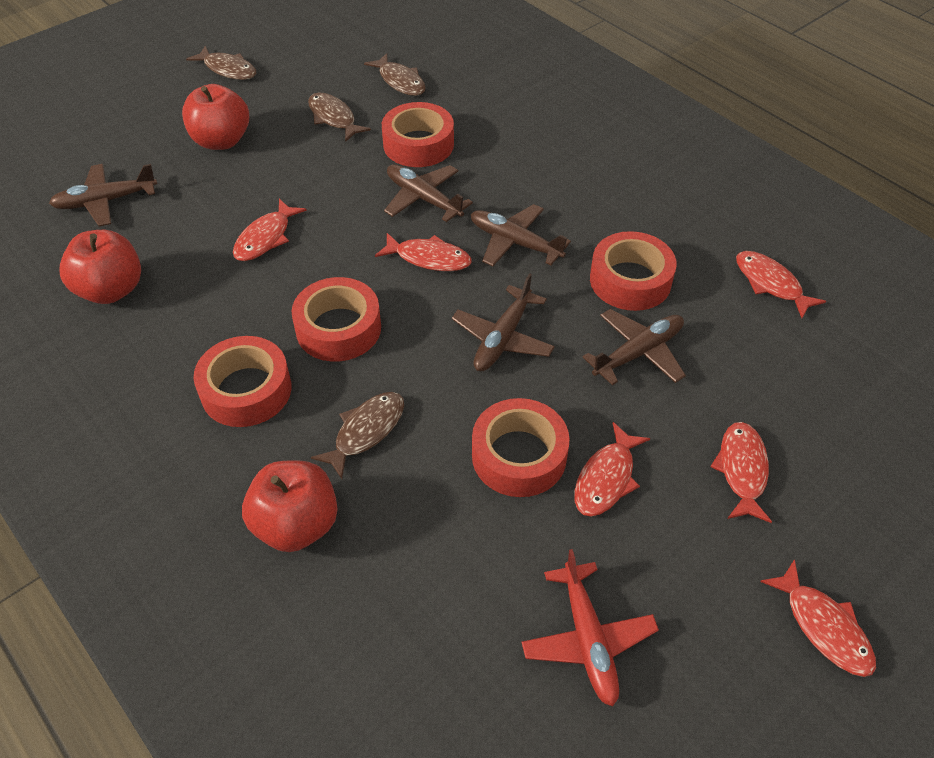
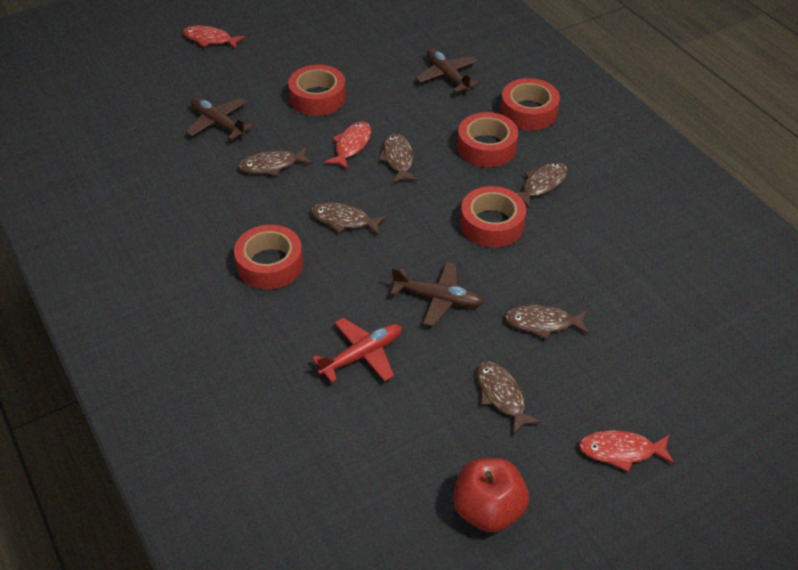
brown fish: 4 -> 6
brown plane: 5 -> 3
red apple: 3 -> 1
red fish: 6 -> 3

